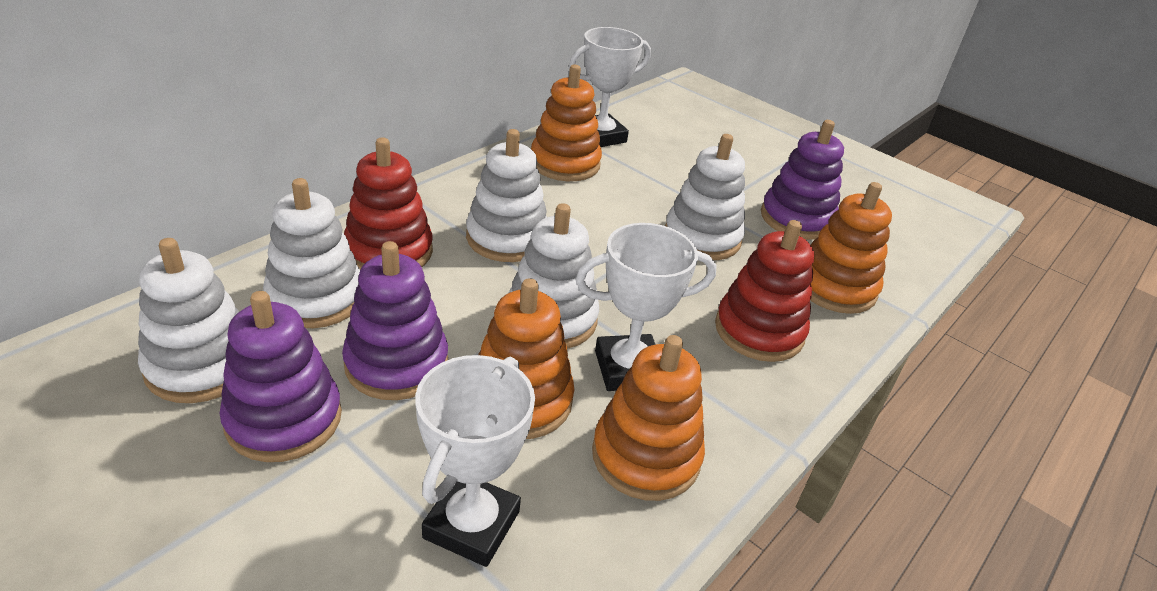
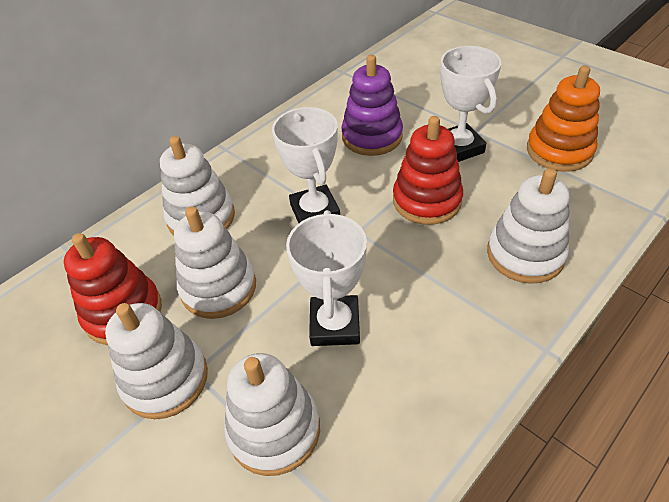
orange stacking toy: 4 -> 1
purple stacking toy: 3 -> 1

